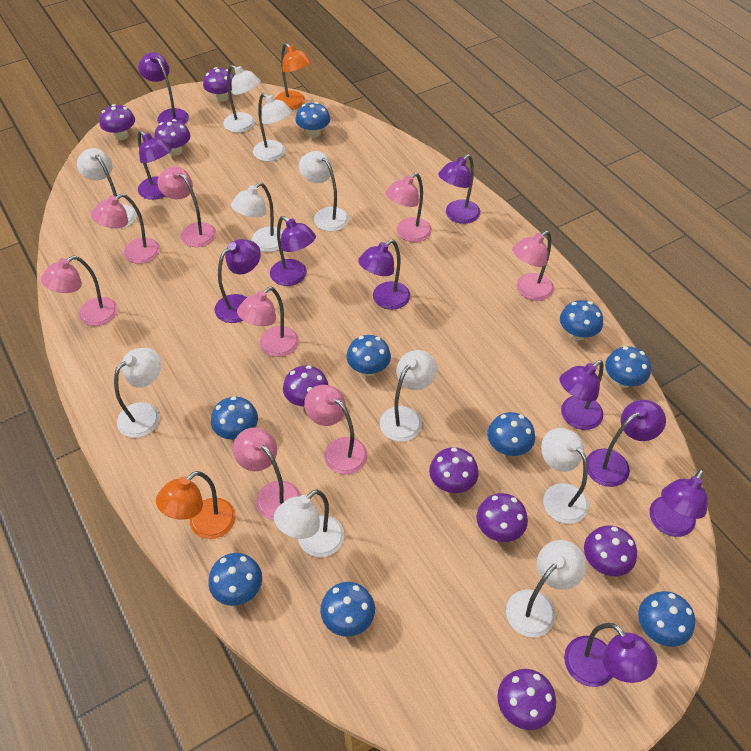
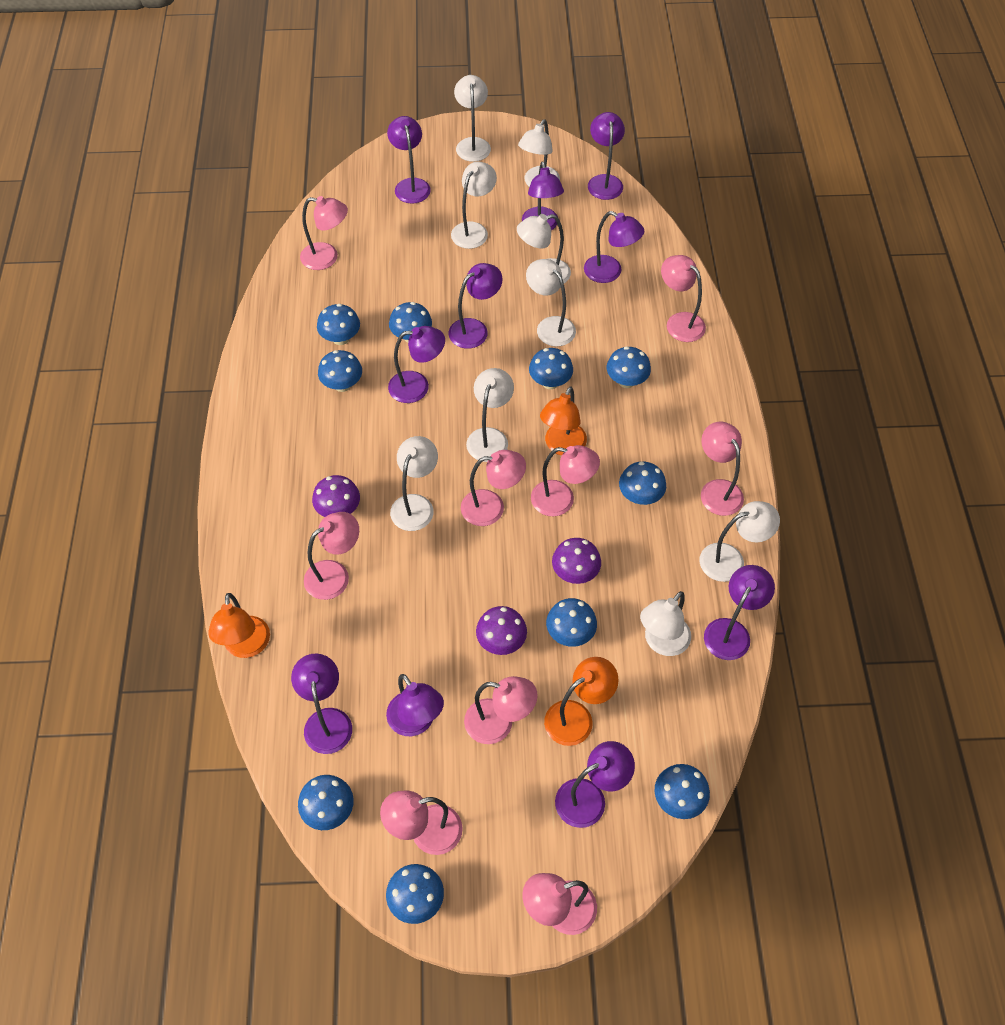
blue mushroom: 9 -> 10
orange lamp: 2 -> 3
pink lamp: 8 -> 9
purple mushroom: 8 -> 3
white lamp: 10 -> 9

